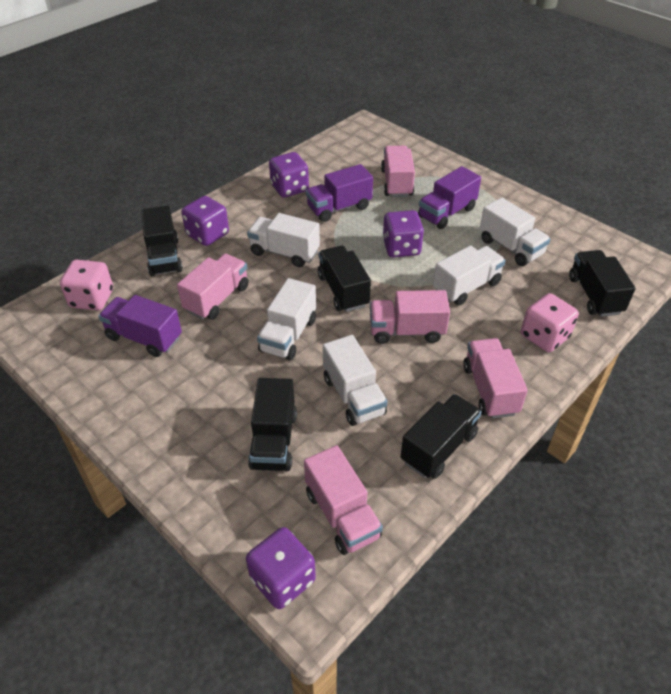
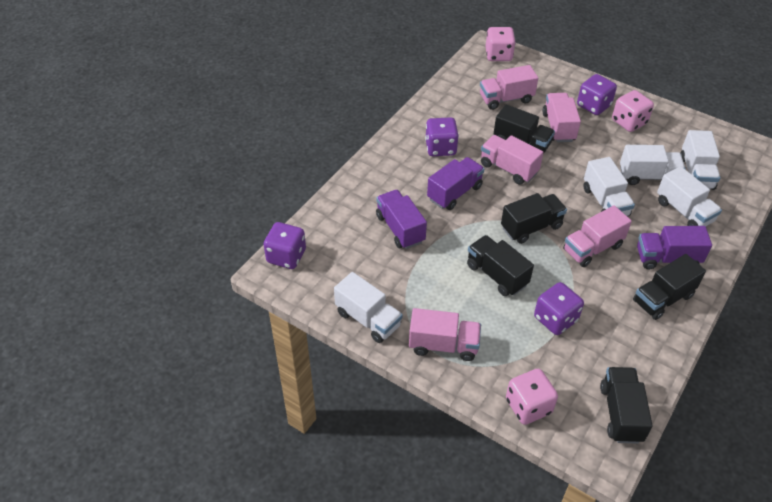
pink dice: 2 -> 3

